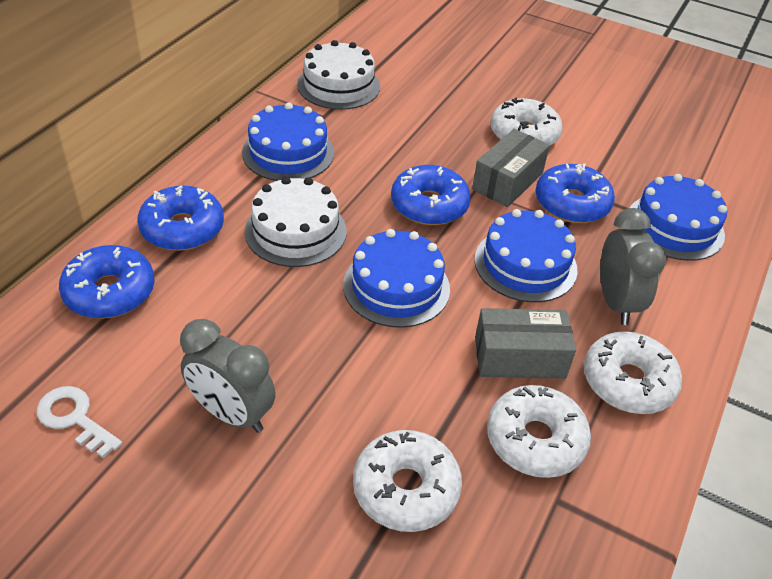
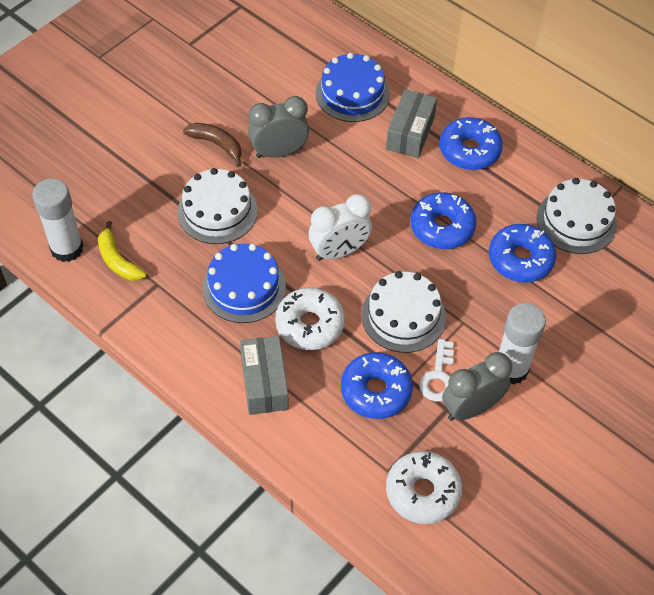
blue cake: 4 -> 2
brown banana: 0 -> 1
white cake: 2 -> 3
white clock: 0 -> 1
white donut: 4 -> 2
white glue stick: 0 -> 2
yellow banana: 0 -> 1

